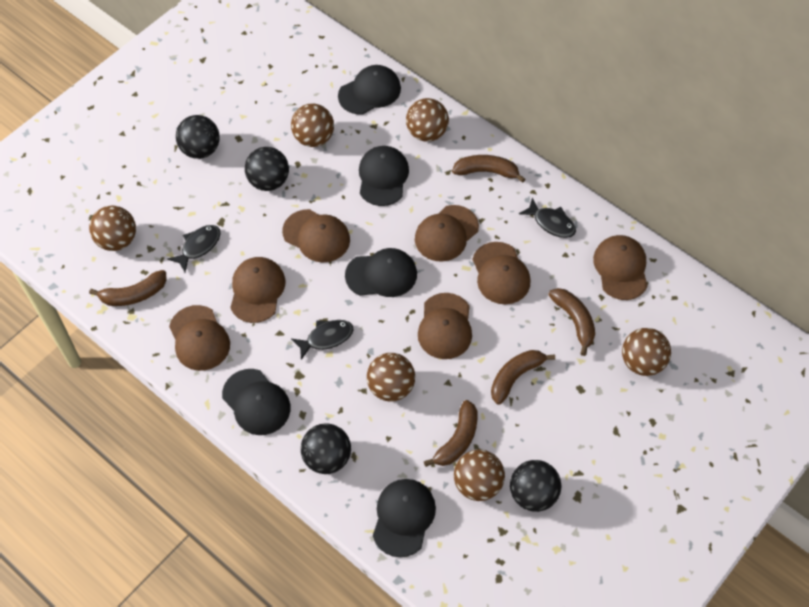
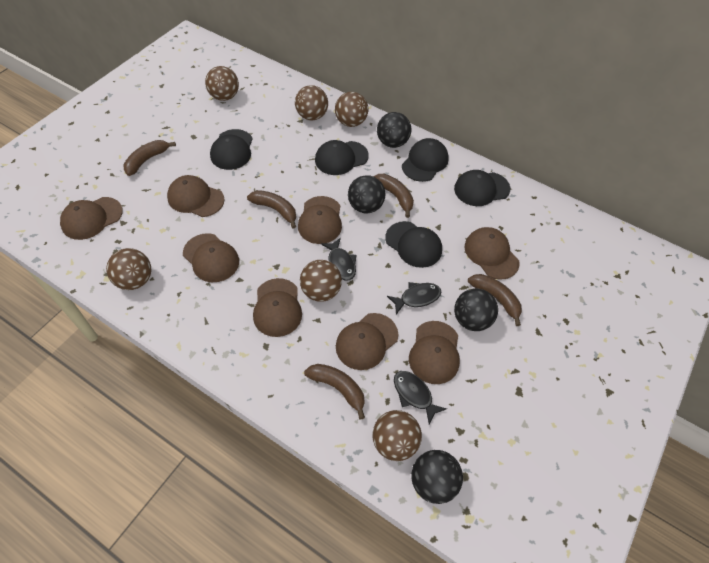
brown cap: 7 -> 8

